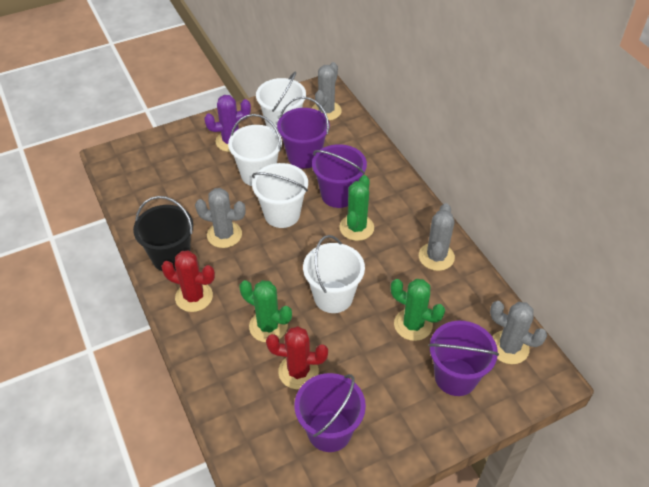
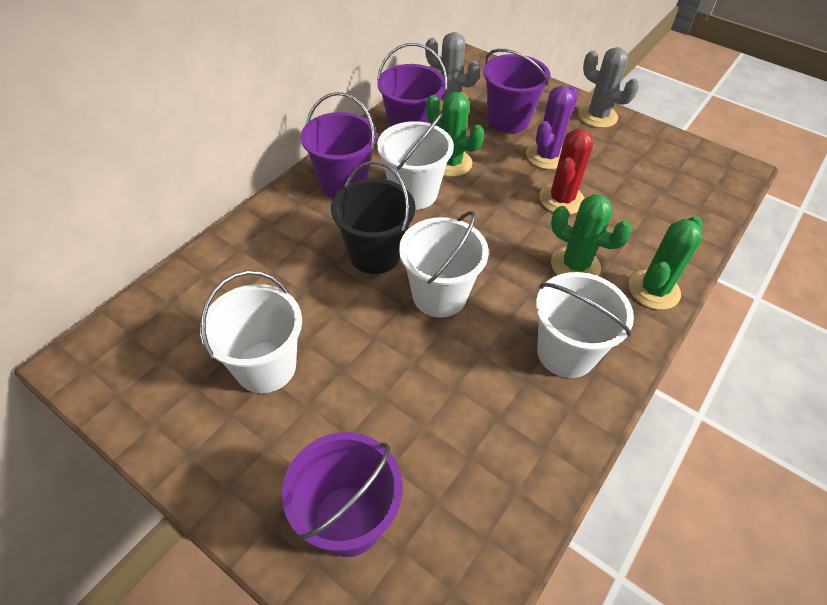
grey cactus: 4 -> 2
red cactus: 2 -> 1

